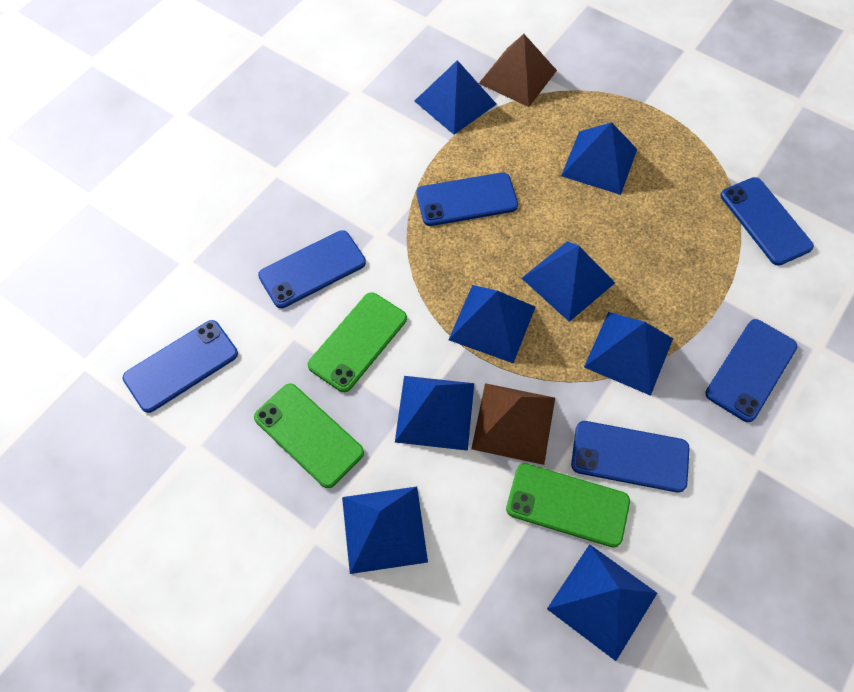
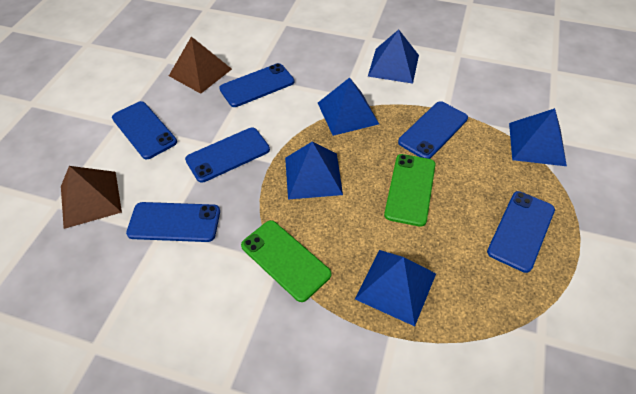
blue pyramid: 8 -> 5
green phone: 3 -> 2

